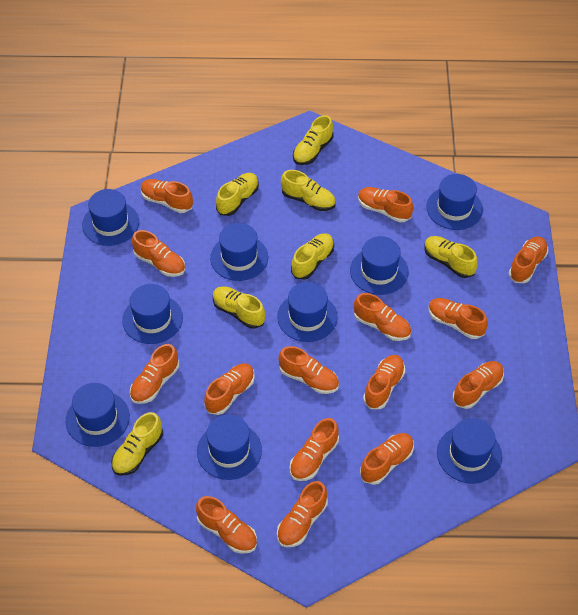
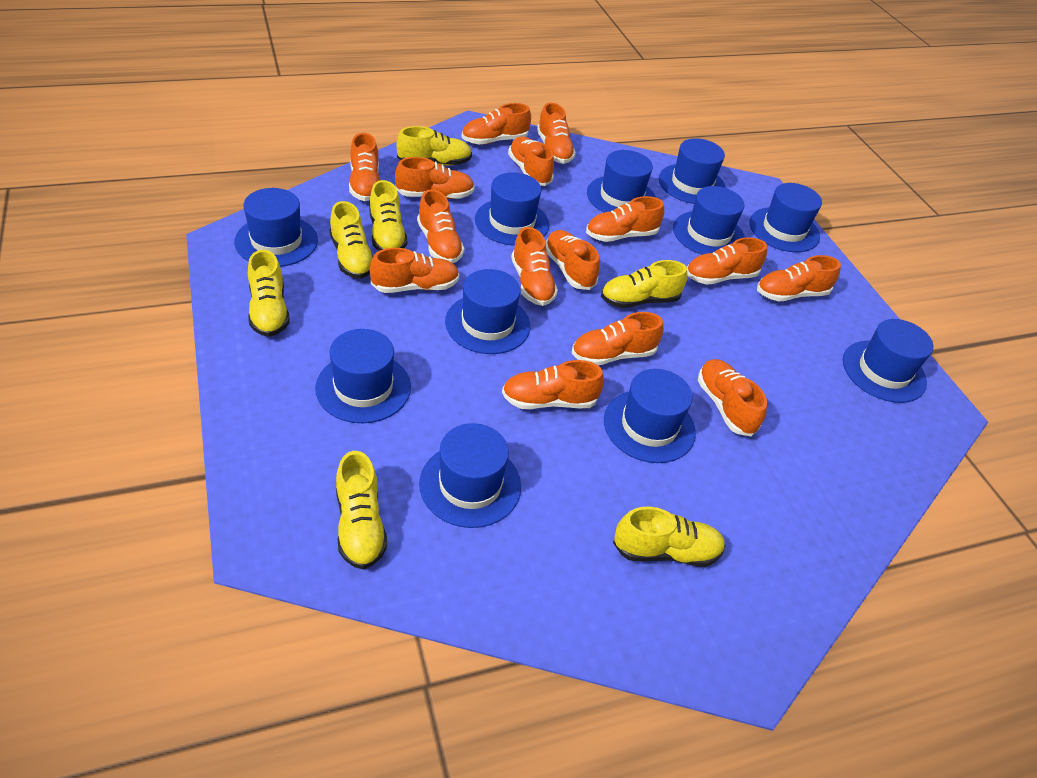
blue hat: 9 -> 11

